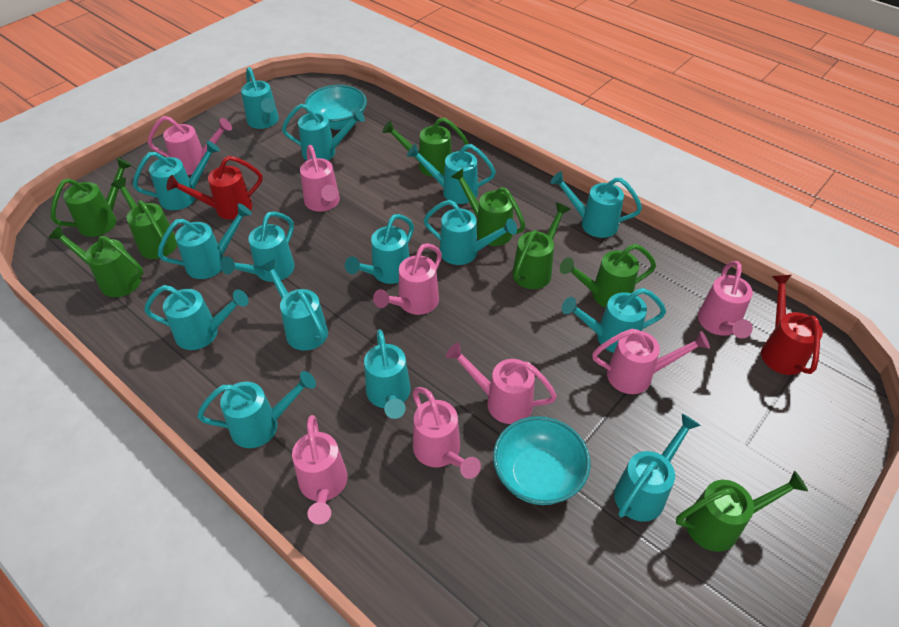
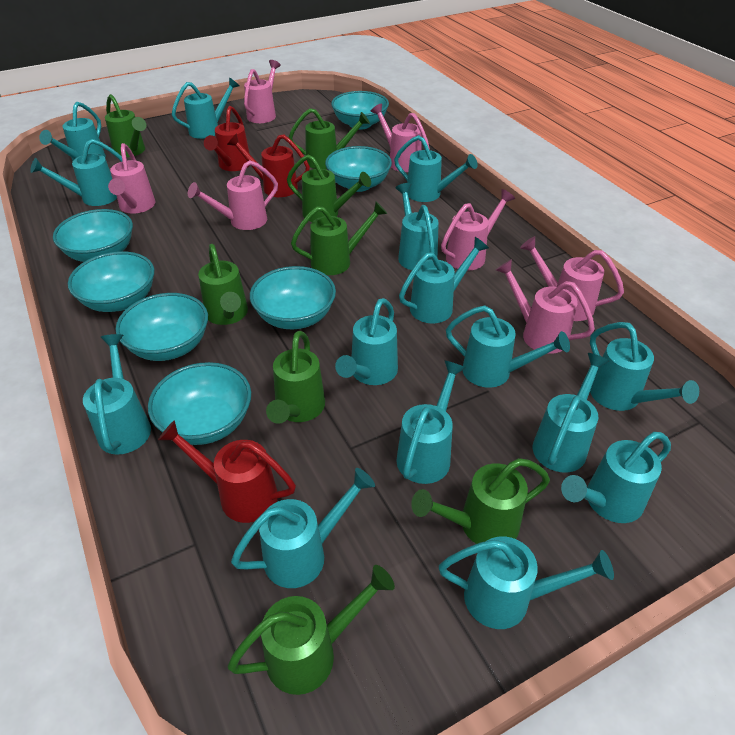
pink watering can: 8 -> 7
red watering can: 2 -> 3
turquoise bowl: 2 -> 7

